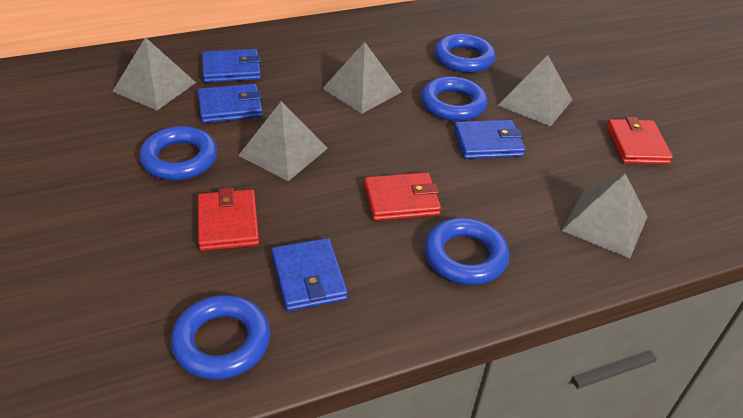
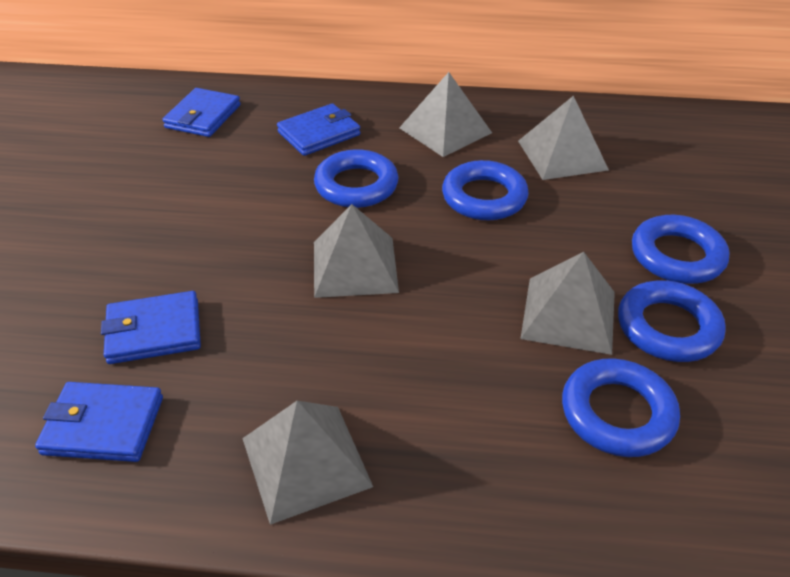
red wallet: 3 -> 0

